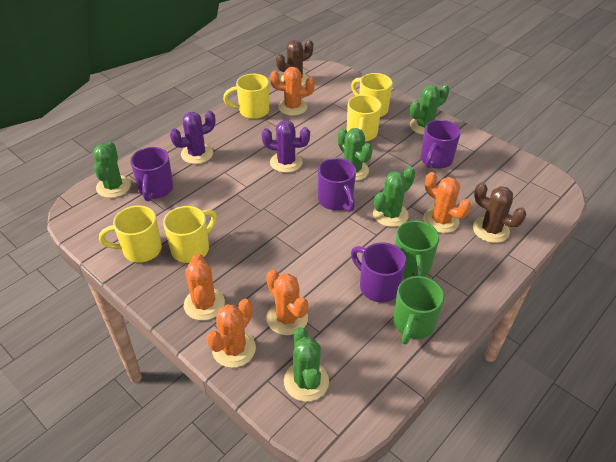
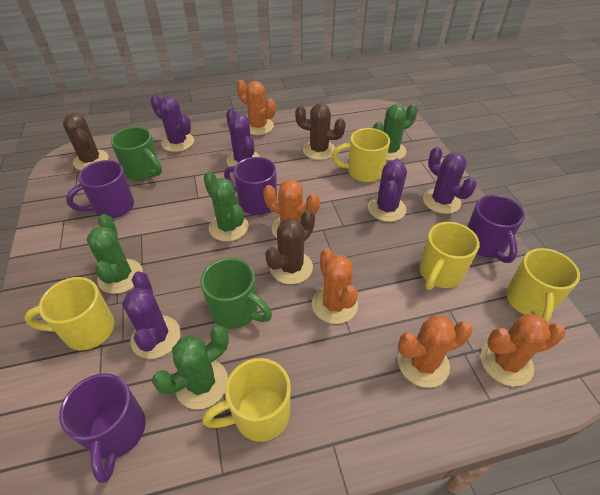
brown cactus: 2 -> 3
green cactus: 5 -> 4
purple cactus: 2 -> 5

